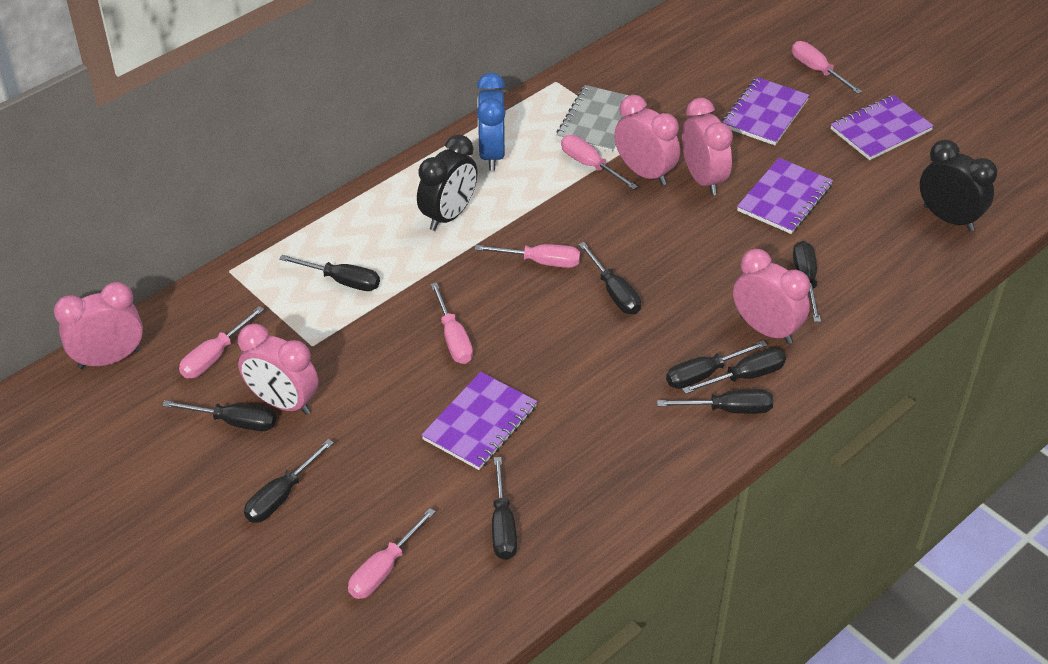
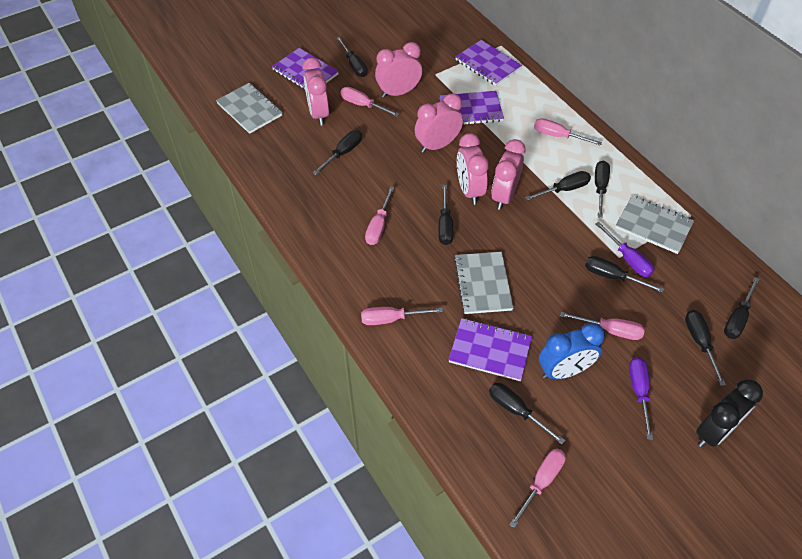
black clock: 2 -> 1
grey notebook: 1 -> 3
purple screwdriver: 0 -> 2

